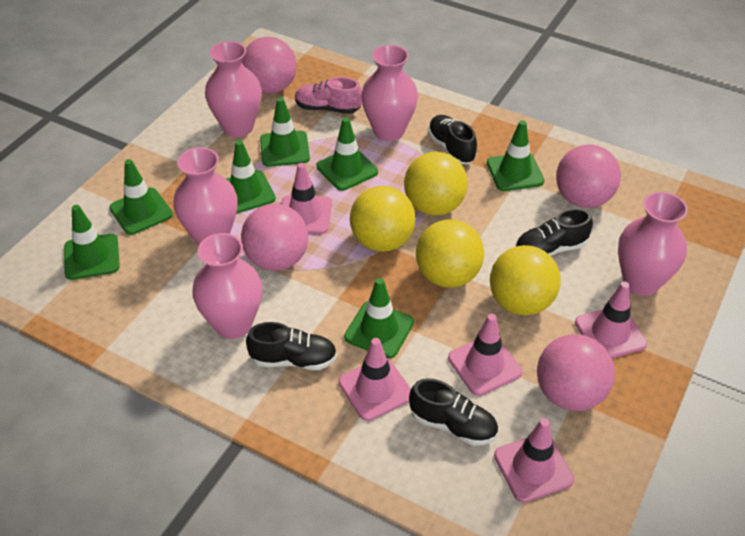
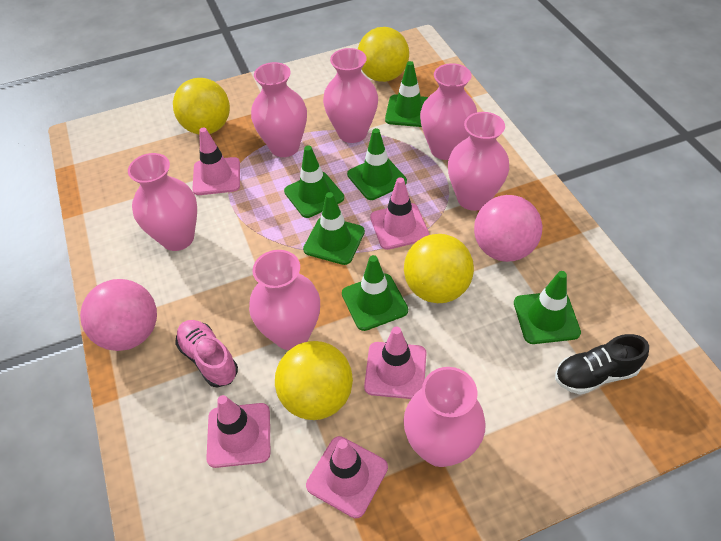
black shoe: 4 -> 1
green traffic cone: 7 -> 6
pink ball: 4 -> 2
pink vase: 5 -> 7

